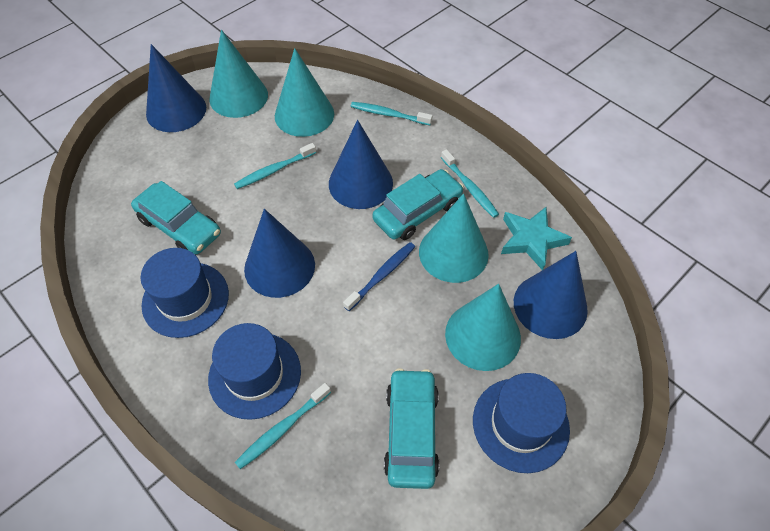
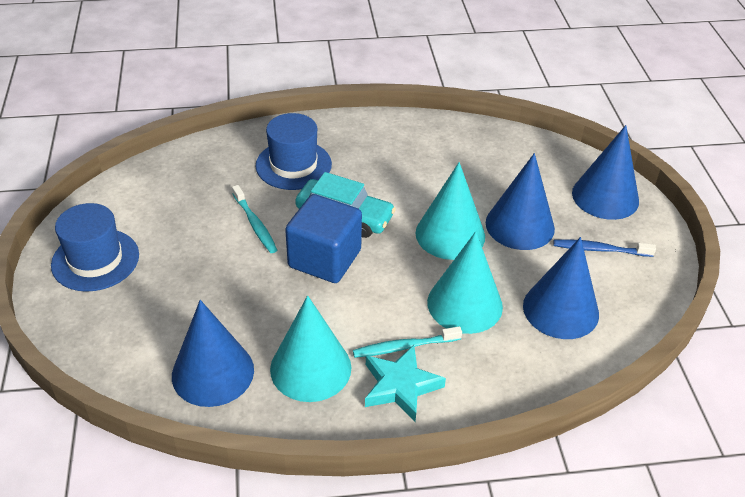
blue cube: 0 -> 1
blue hat: 3 -> 2
turquoise car: 3 -> 1
turquoise cone: 4 -> 3
turquoise toothbrush: 4 -> 2

